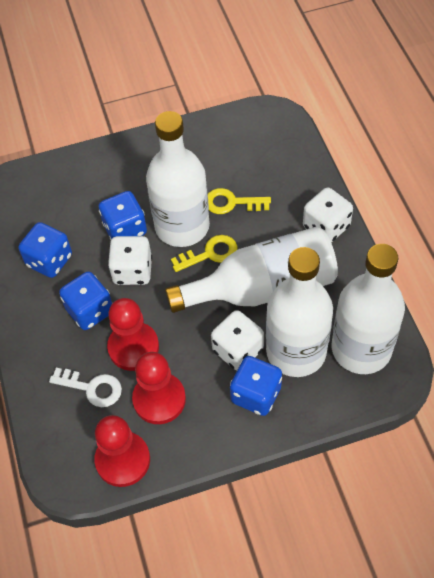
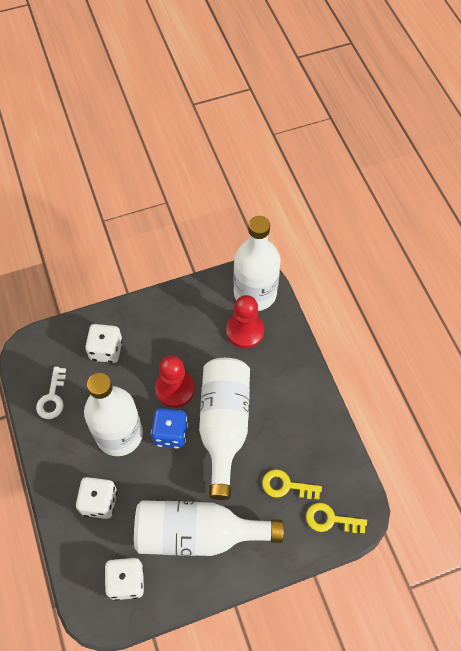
blue dice: 4 -> 1
red pawn: 3 -> 2

